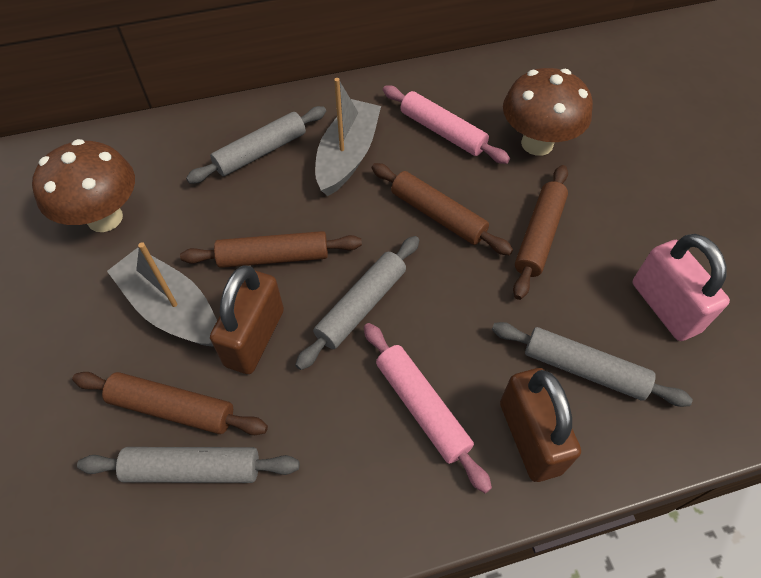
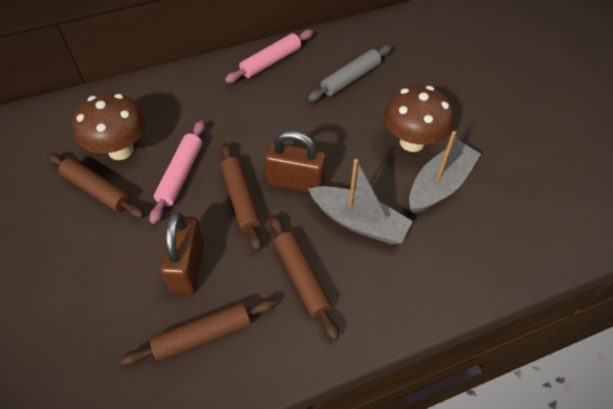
grey rolling pin: 4 -> 1
pink padlock: 1 -> 0

